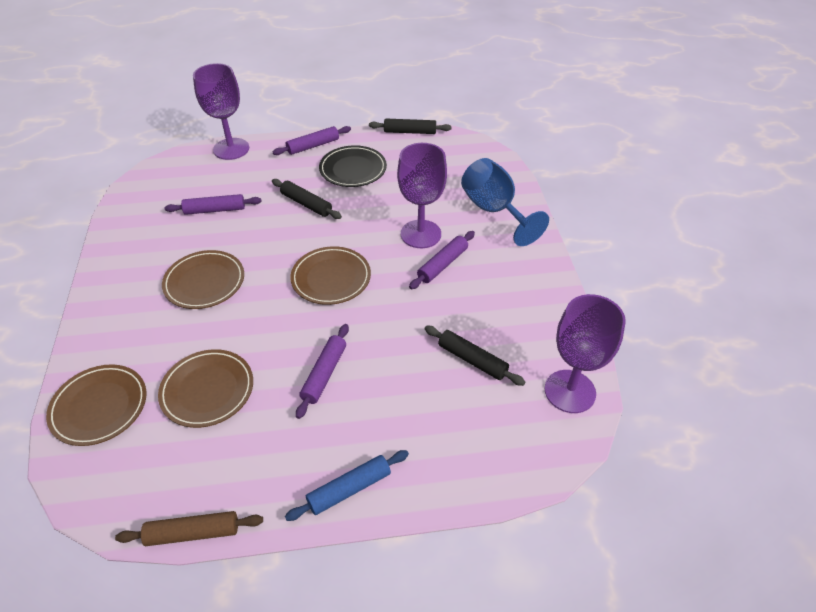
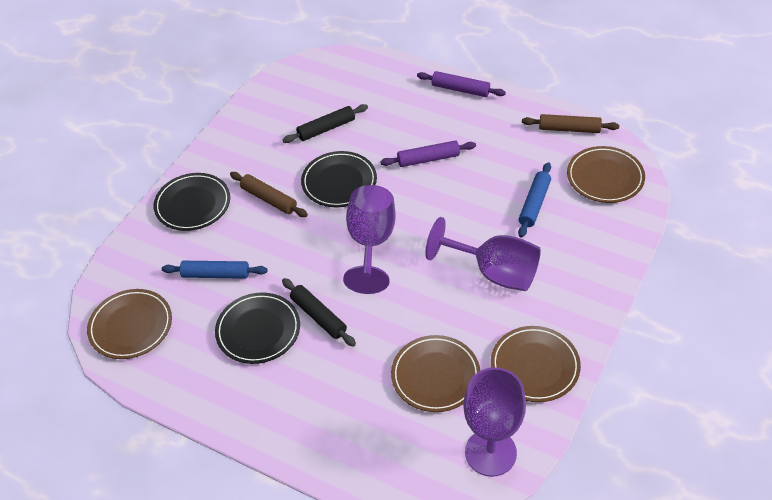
black plate: 1 -> 3
black rolling pin: 3 -> 2
blue goblet: 1 -> 0
blue rolling pin: 1 -> 2
brown rolling pin: 1 -> 2
purple rolling pin: 4 -> 2

